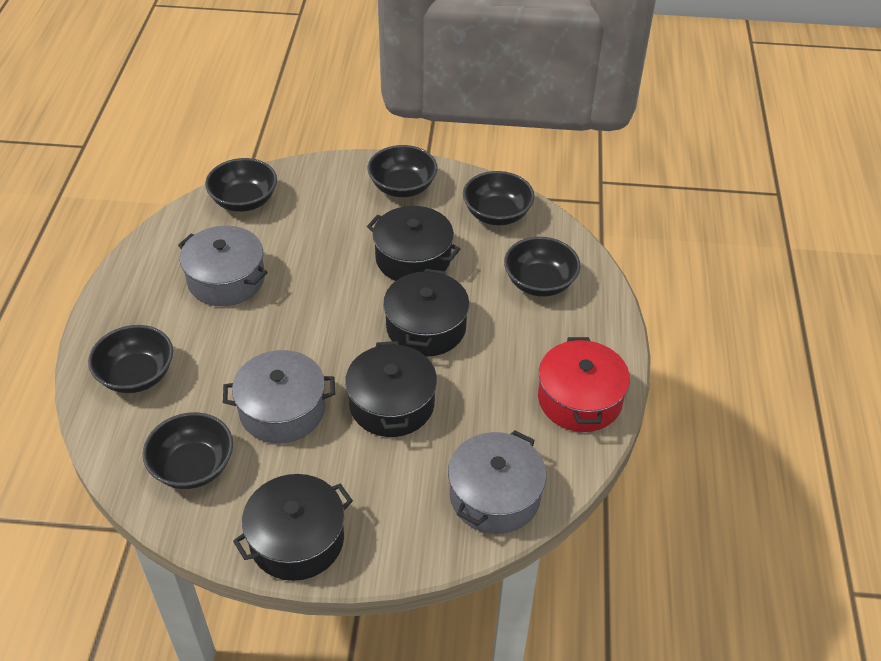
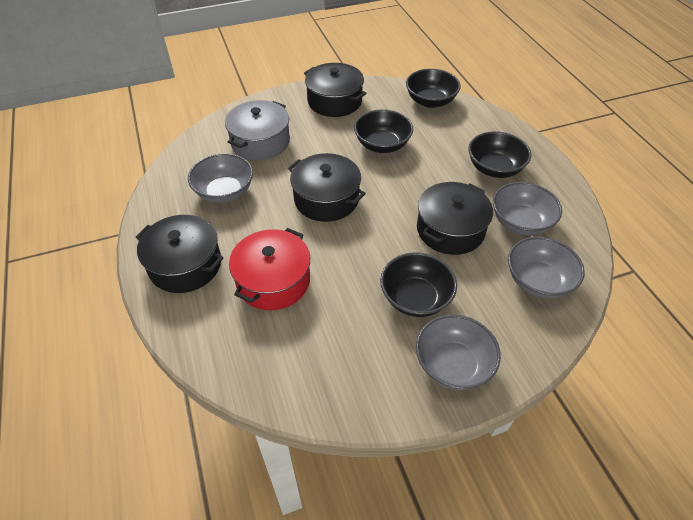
black bowl: 6 -> 4
grey bowl: 0 -> 4
grey pot: 3 -> 1

